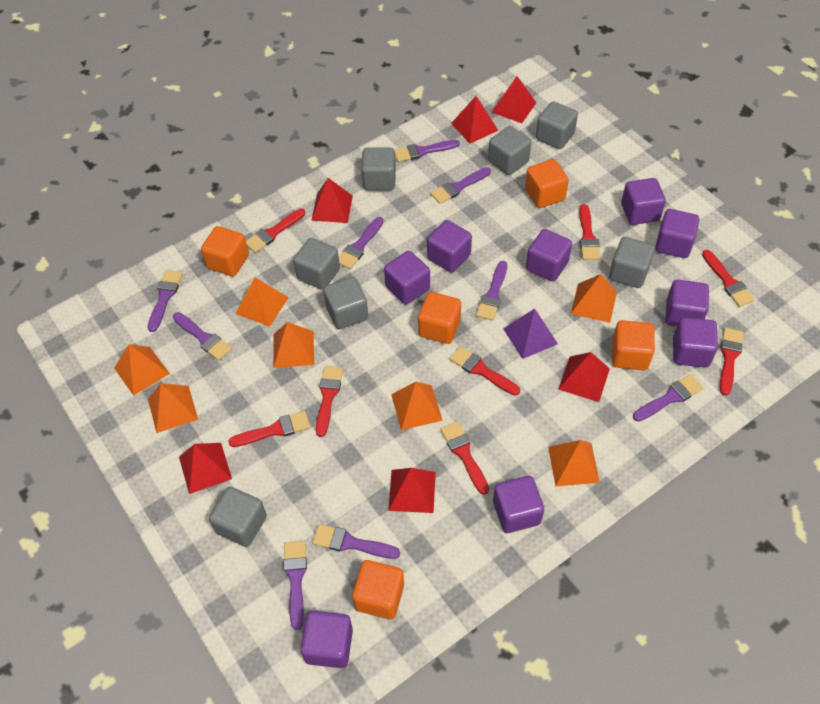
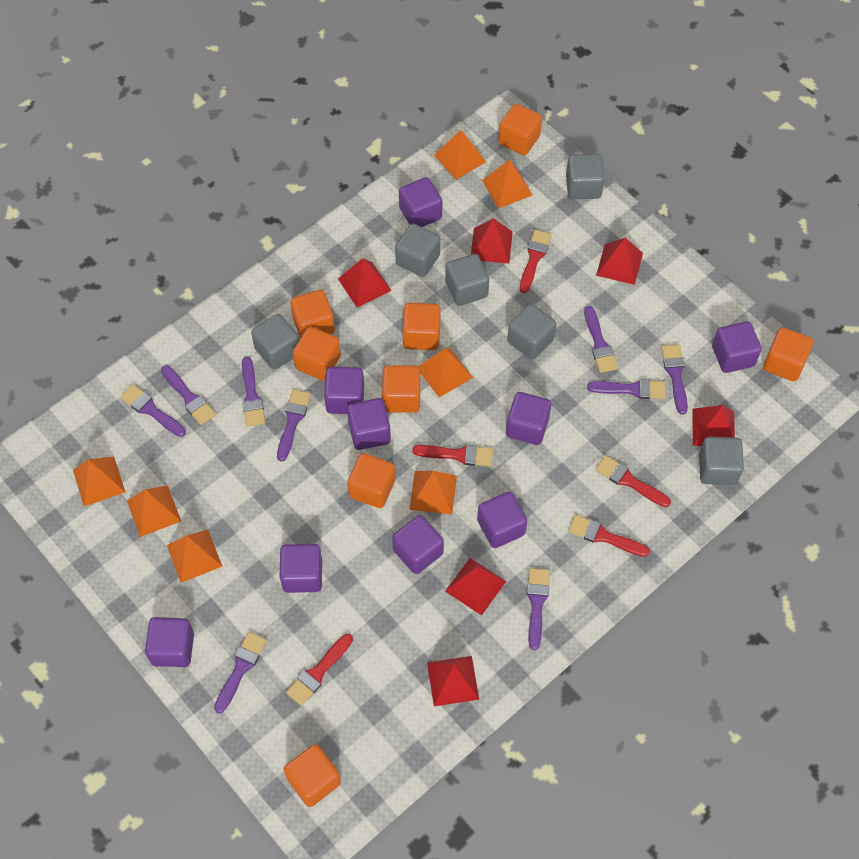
grey cube: 7 -> 6
orange cube: 5 -> 8
purple pyramid: 1 -> 0
red brush: 8 -> 5

